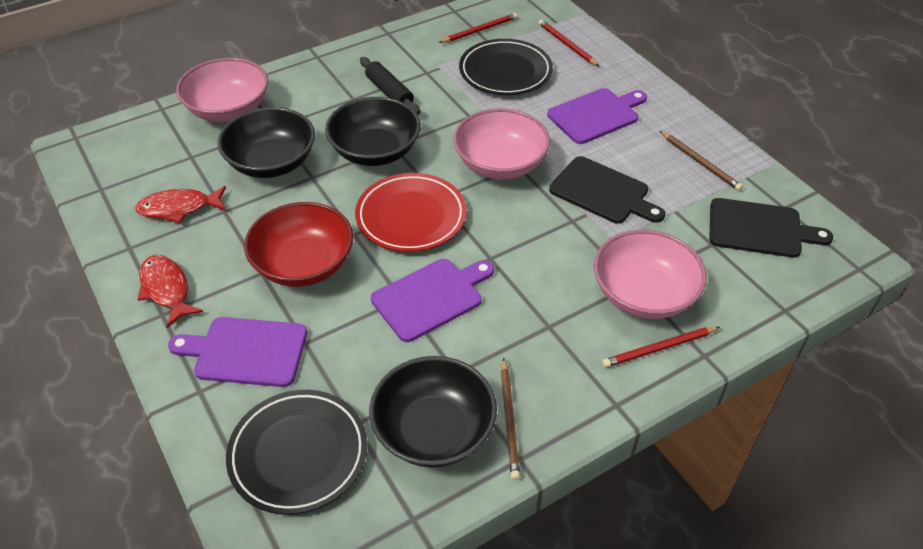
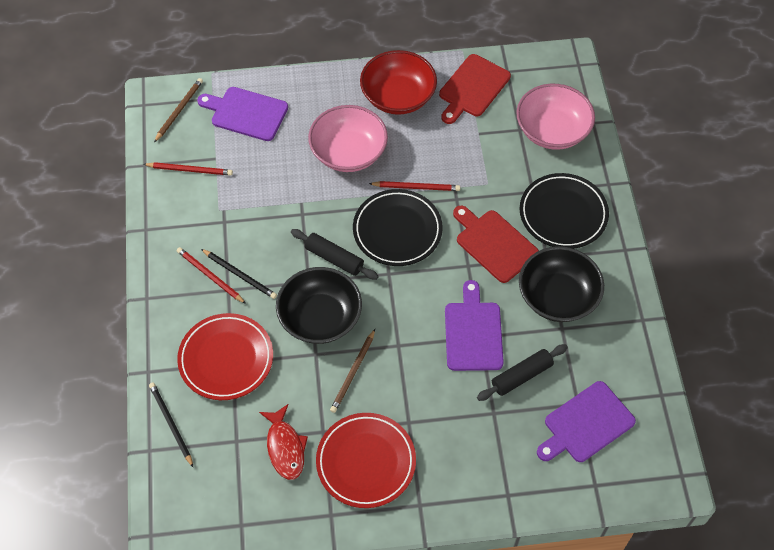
black bowl: 3 -> 2
black cutting board: 2 -> 0
black pencil: 0 -> 2
black rolling pin: 1 -> 2
pink bowl: 3 -> 2
red cutting board: 0 -> 2
red fish: 2 -> 1
red plate: 1 -> 2

